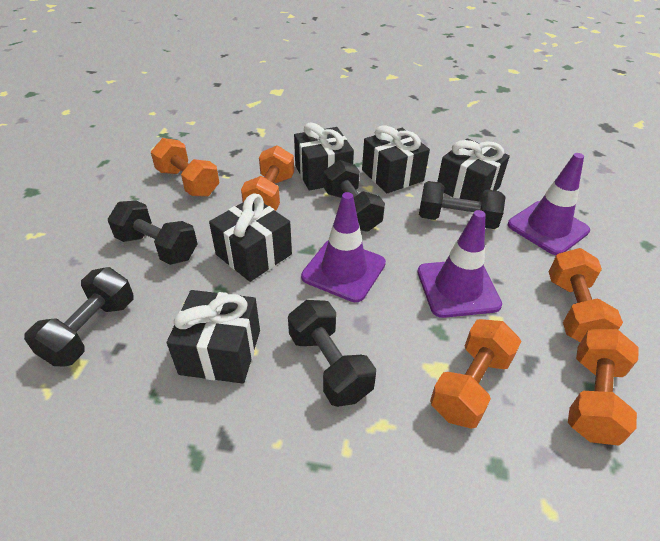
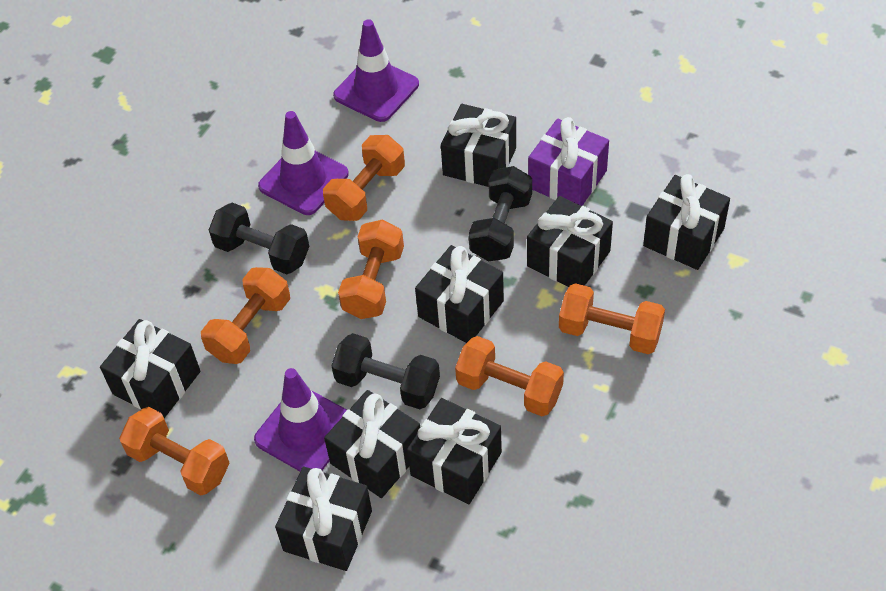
black dumbbell: 5 -> 3
black gift: 5 -> 8
orange dumbbell: 5 -> 6
purple gift: 0 -> 1

